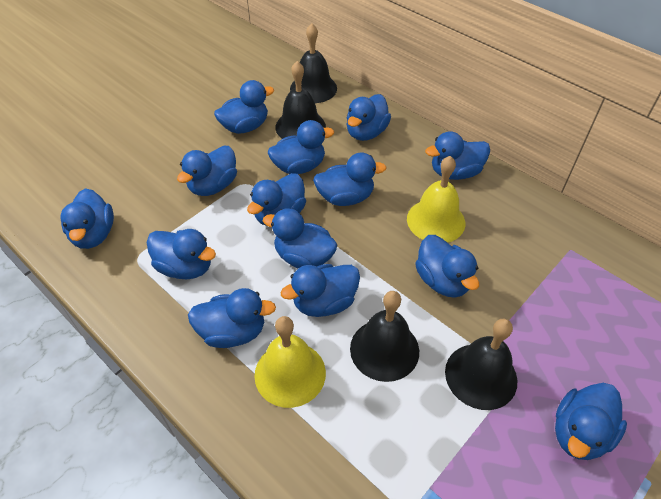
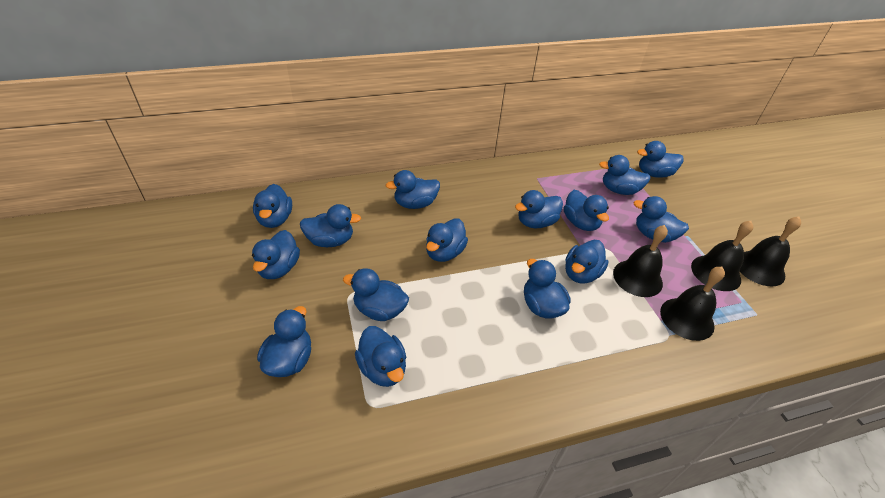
blue duck: 14 -> 15
yellow bell: 2 -> 0

